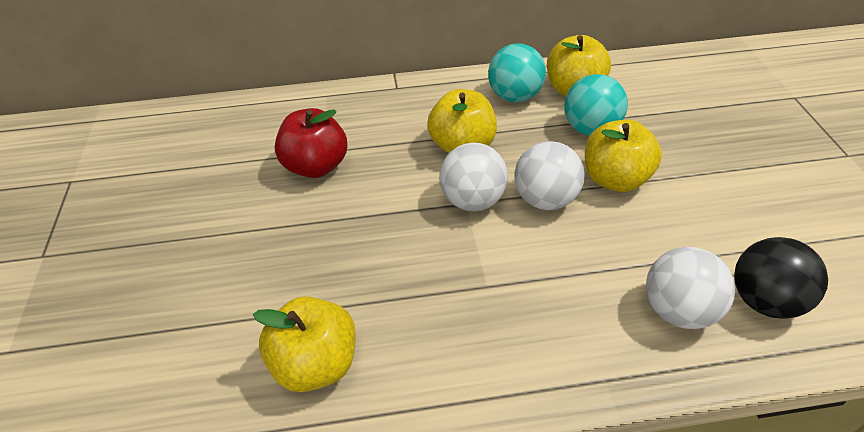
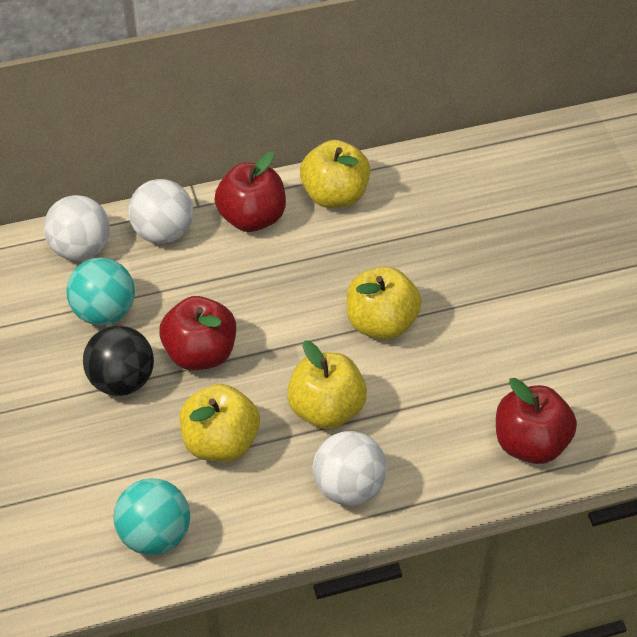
red apple: 1 -> 3

